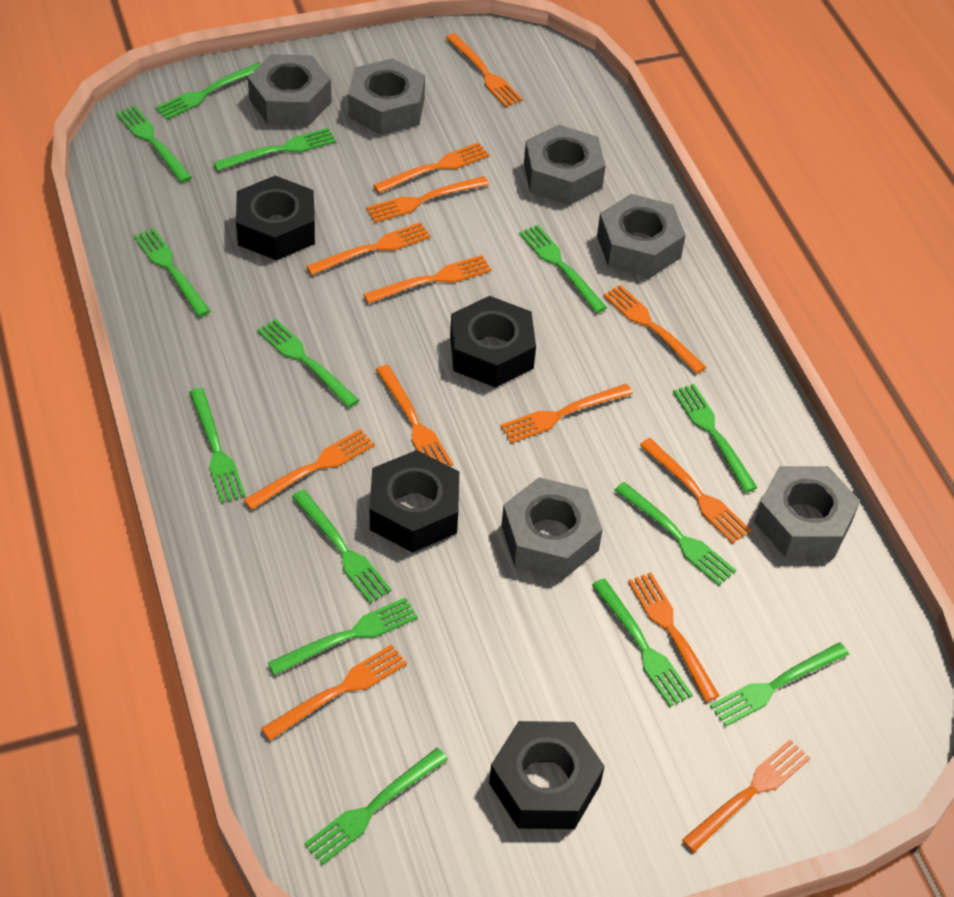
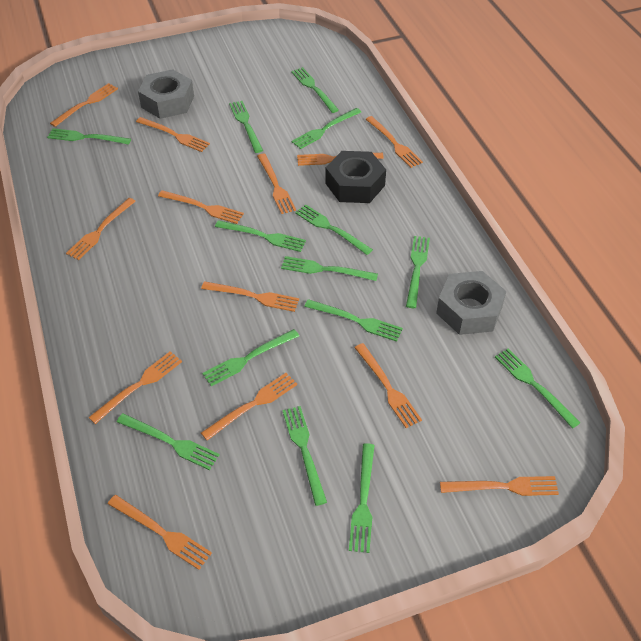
black nut: 4 -> 1
grey nut: 6 -> 2

